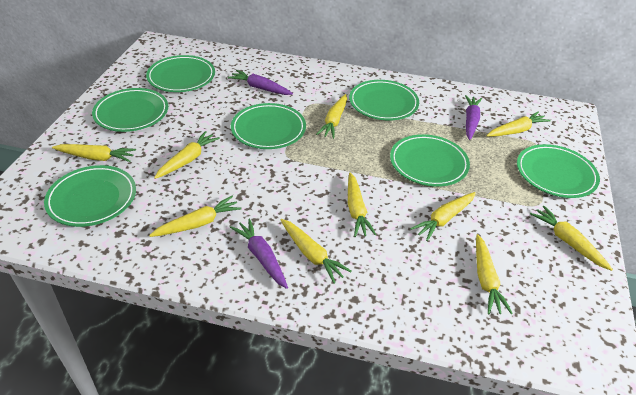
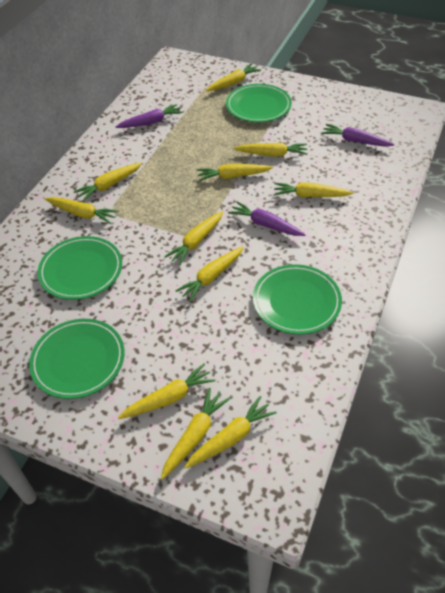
green plate: 7 -> 4
yellow carrot: 10 -> 11

